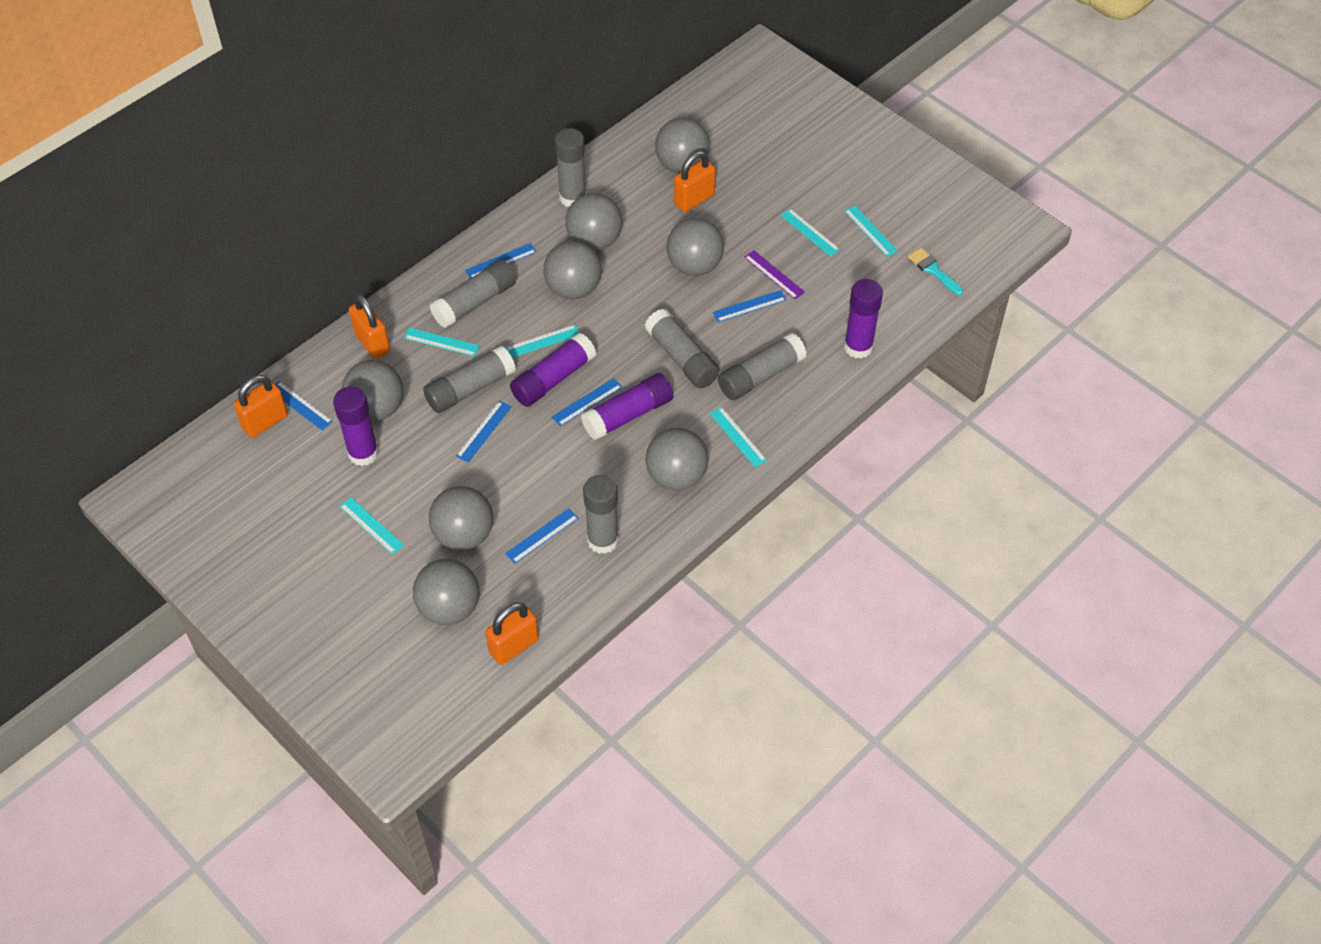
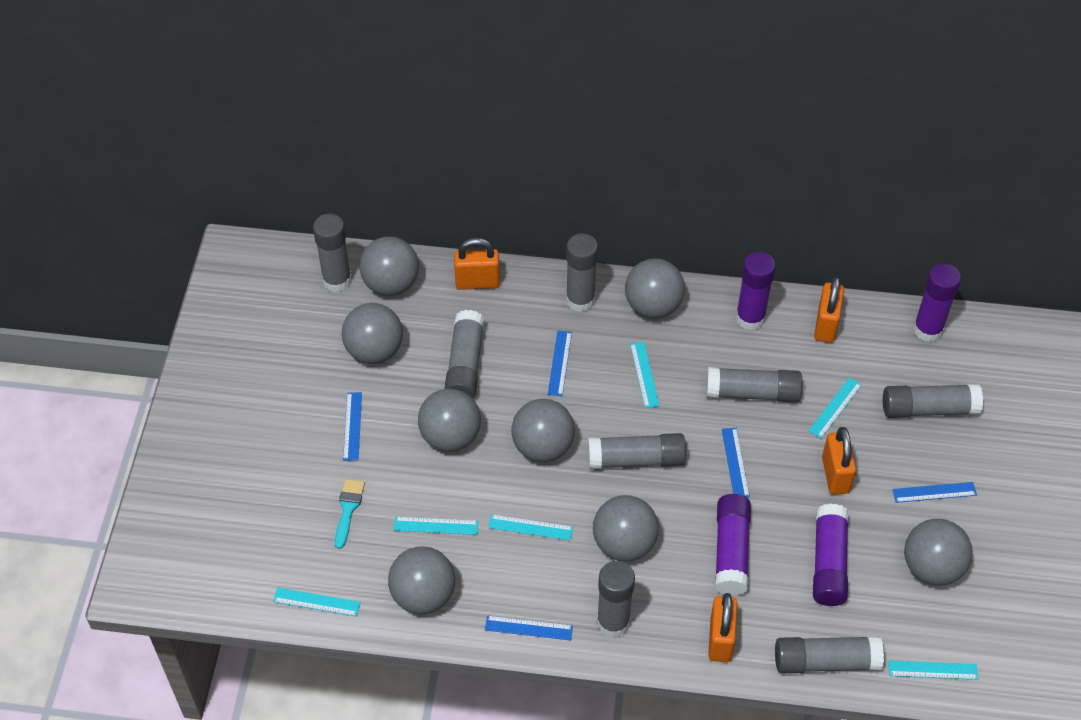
blue ruler: 6 -> 5
grey glue stick: 6 -> 8
purple ruler: 1 -> 0

